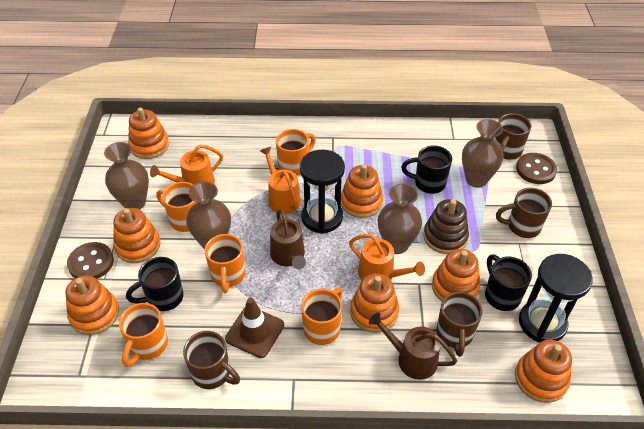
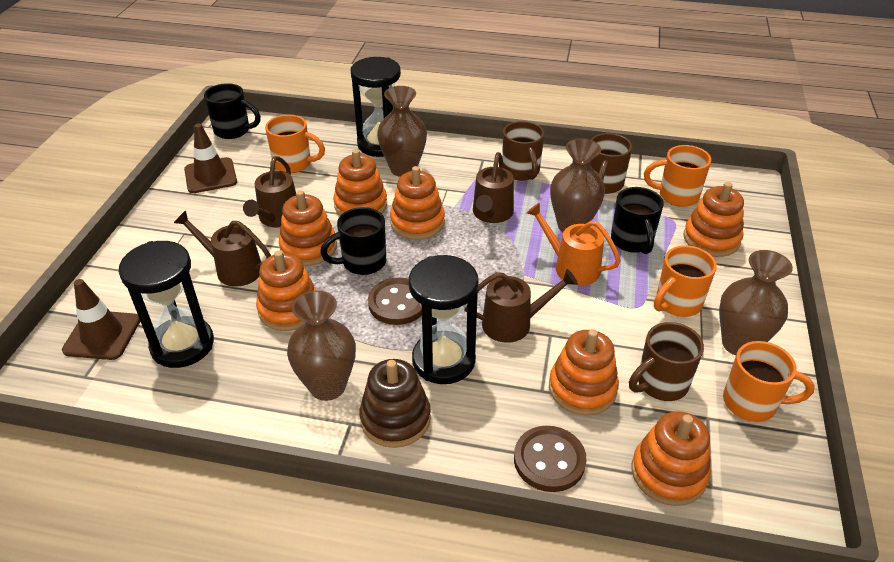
black hourglass: 2 -> 3
brown mug: 4 -> 3
brown traffic cone: 1 -> 2
brown watering can: 2 -> 4
orange mug: 5 -> 4
orange watering can: 3 -> 1

